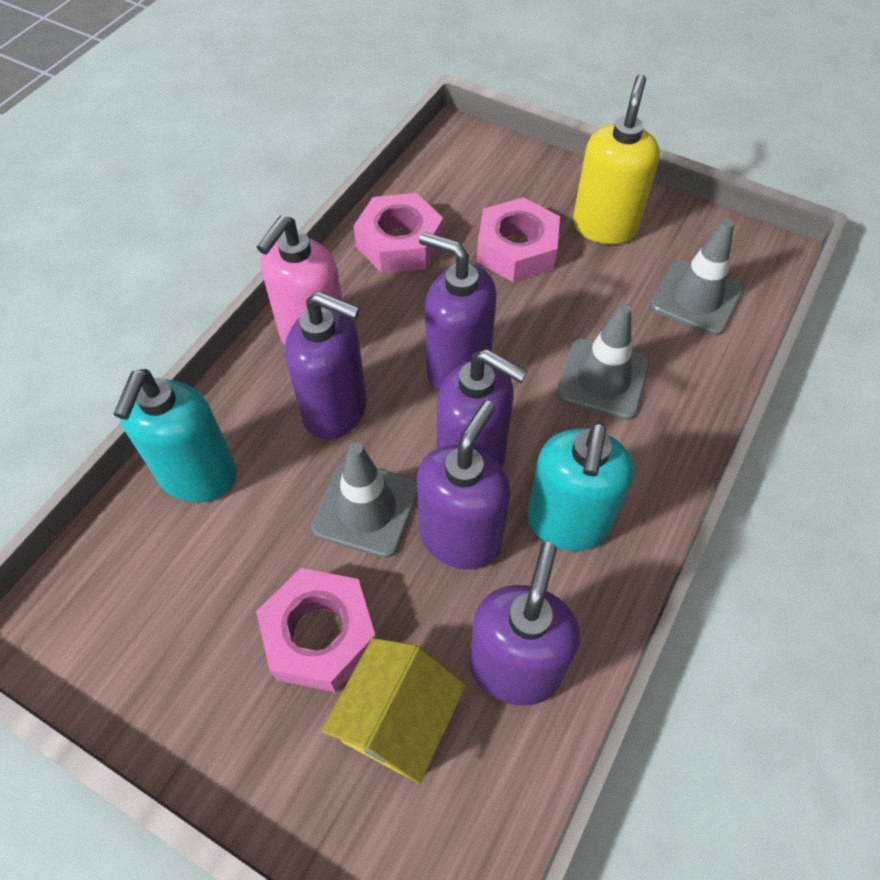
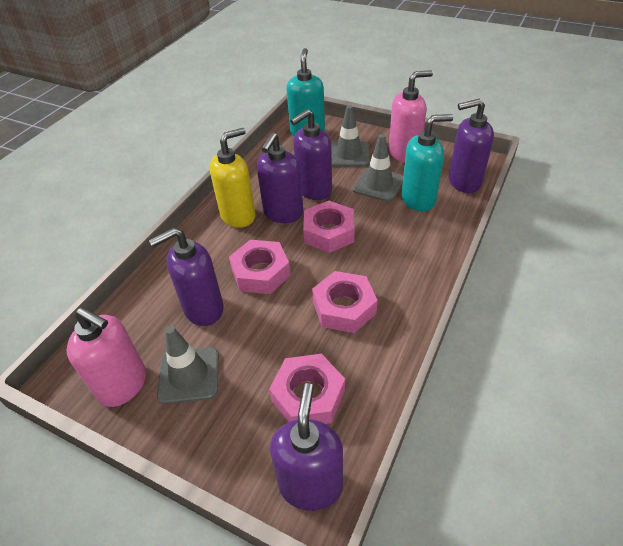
pink nut: 3 -> 4
pink soap dispenser: 1 -> 2
yellow house: 1 -> 0

